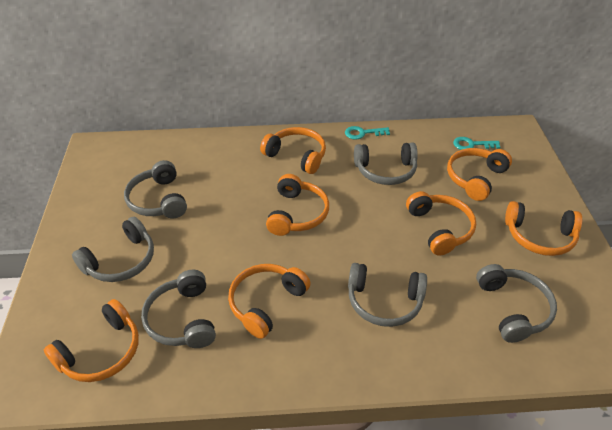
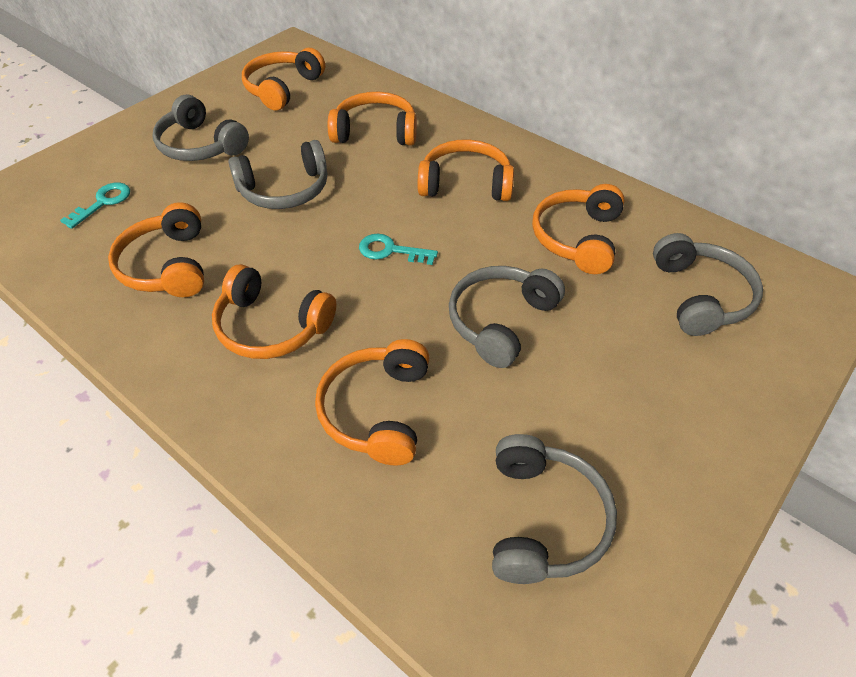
grey headphones: 6 -> 5

